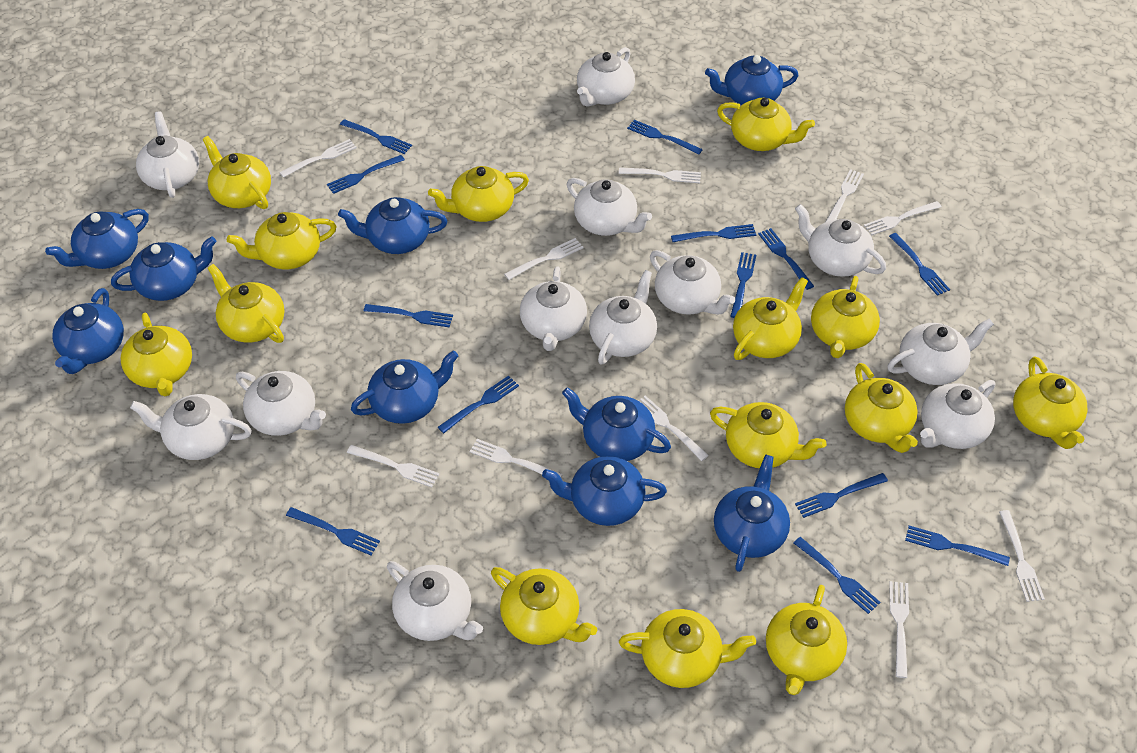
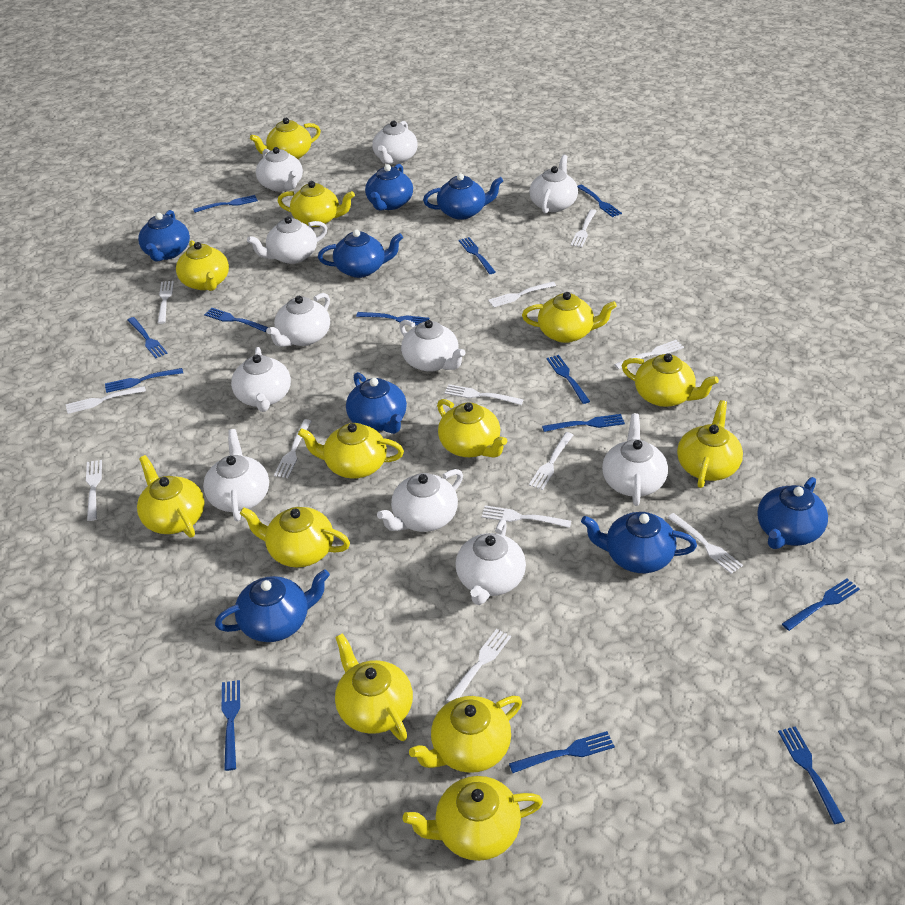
blue teapot: 9 -> 8
white fork: 10 -> 12
white teapot: 12 -> 11
yellow teapot: 14 -> 13

